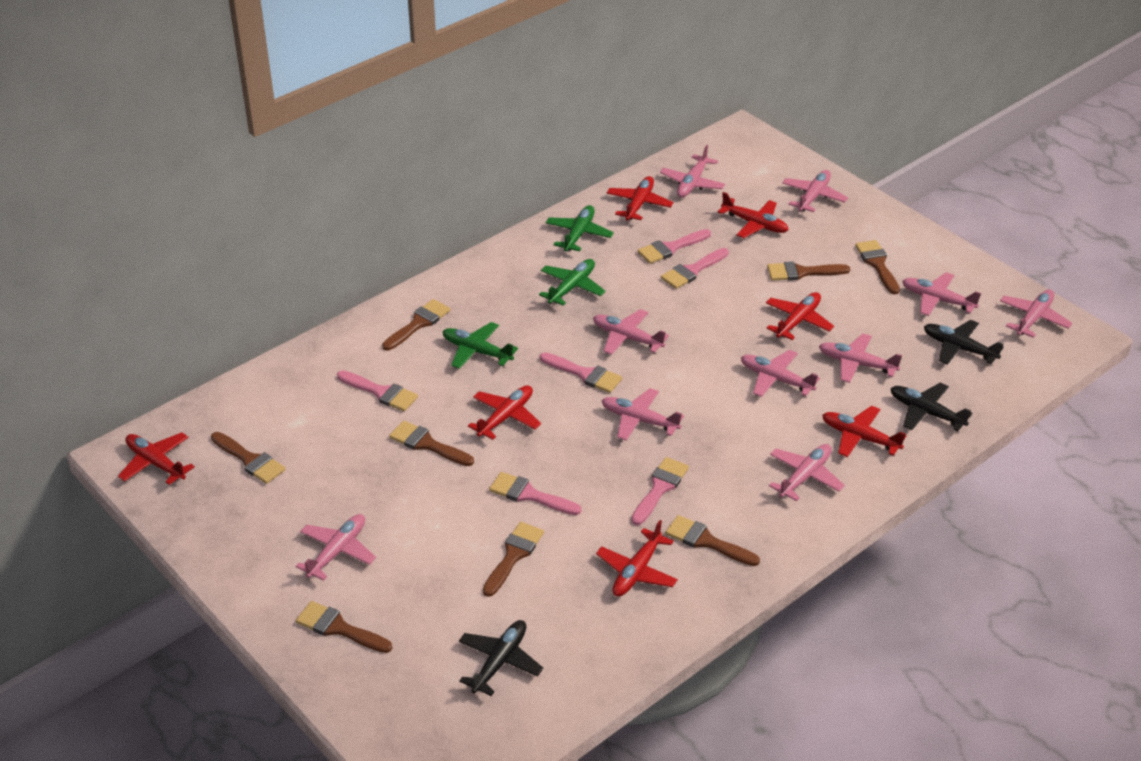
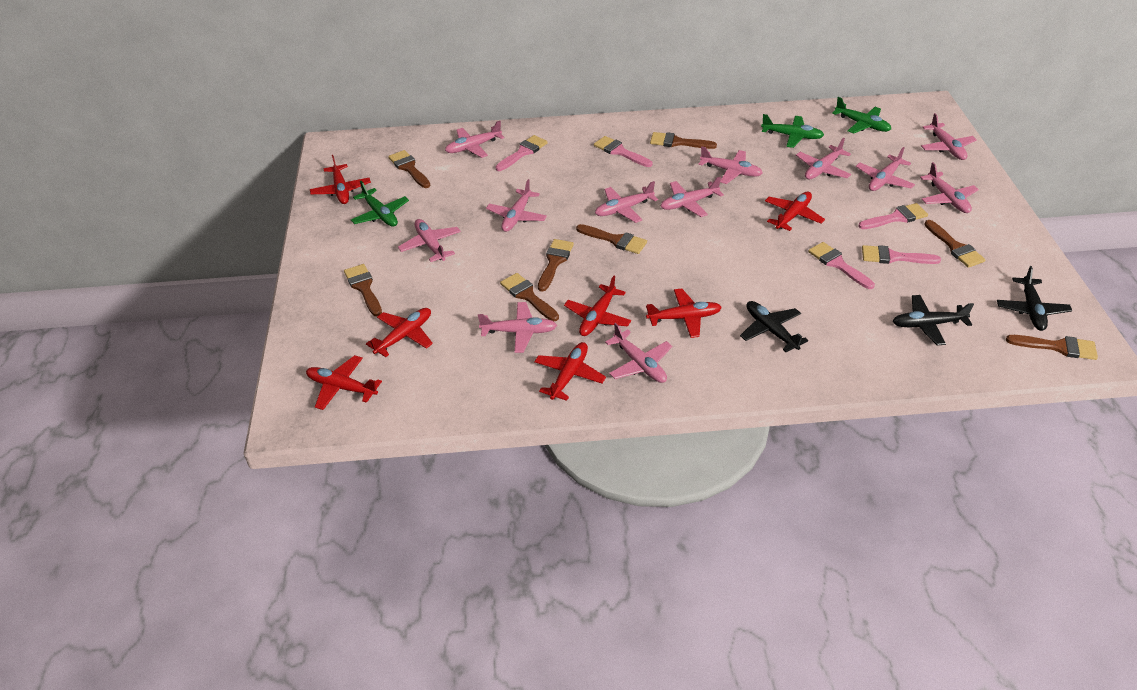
pink brush: 6 -> 5
pink plane: 10 -> 12

